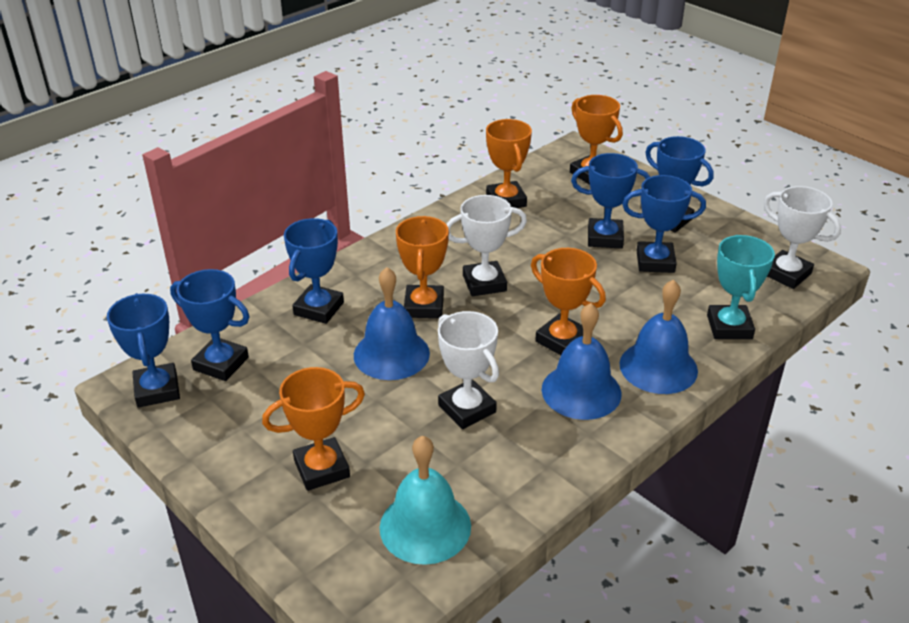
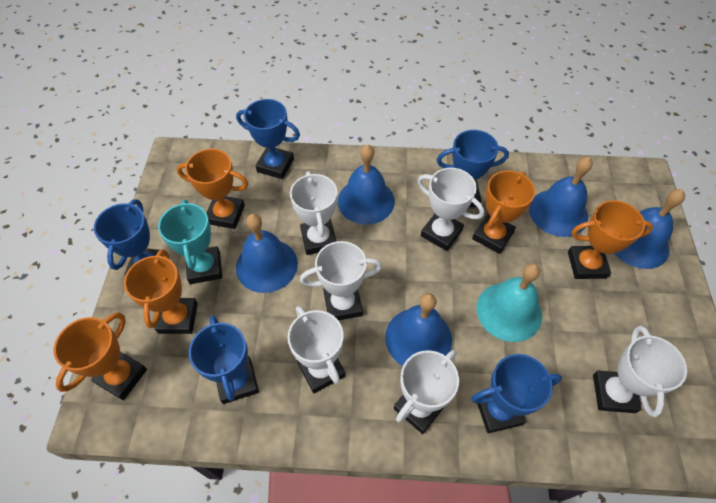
blue bell: 3 -> 5
blue trophy: 6 -> 5
white trophy: 3 -> 6

